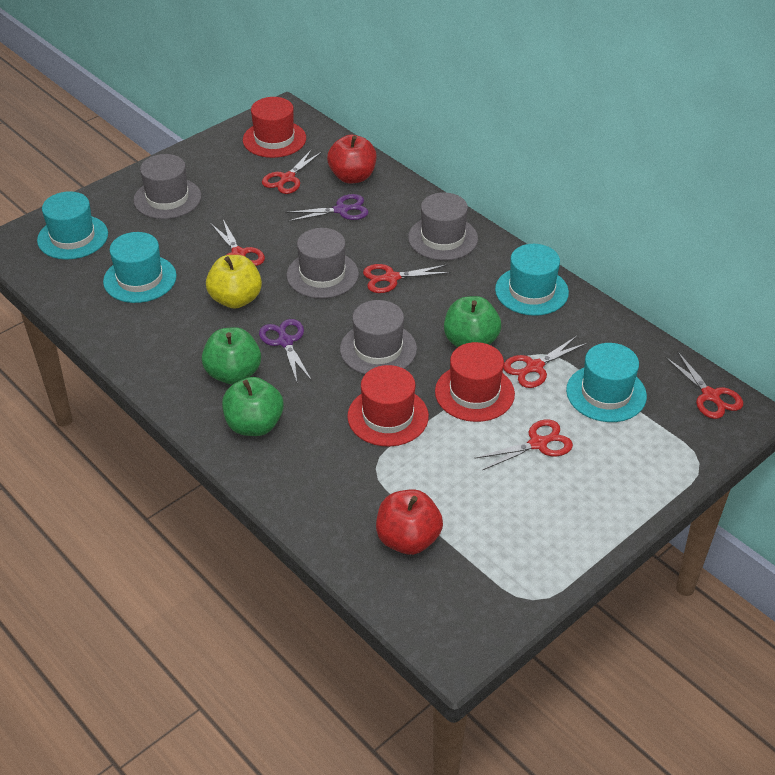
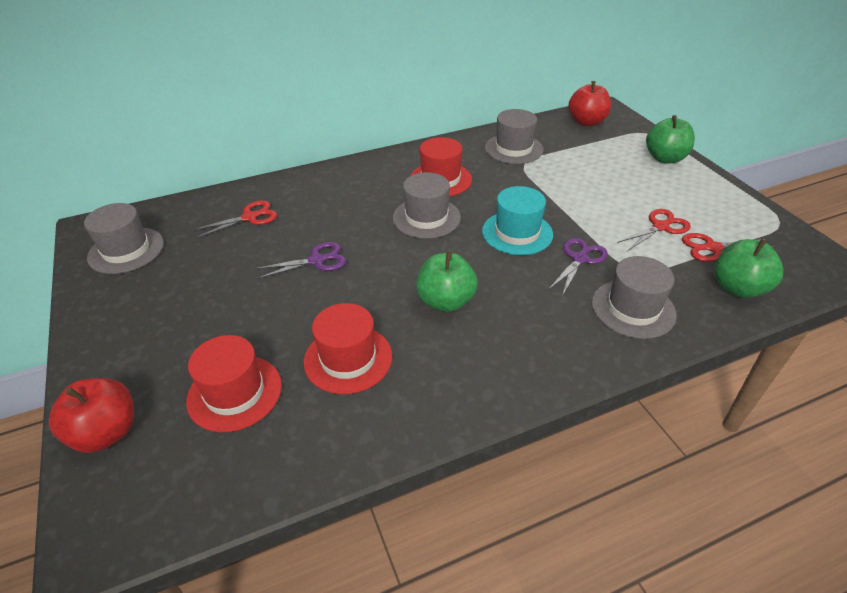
red scissors: 6 -> 3
turquoise hat: 4 -> 1
yellow apple: 1 -> 0

